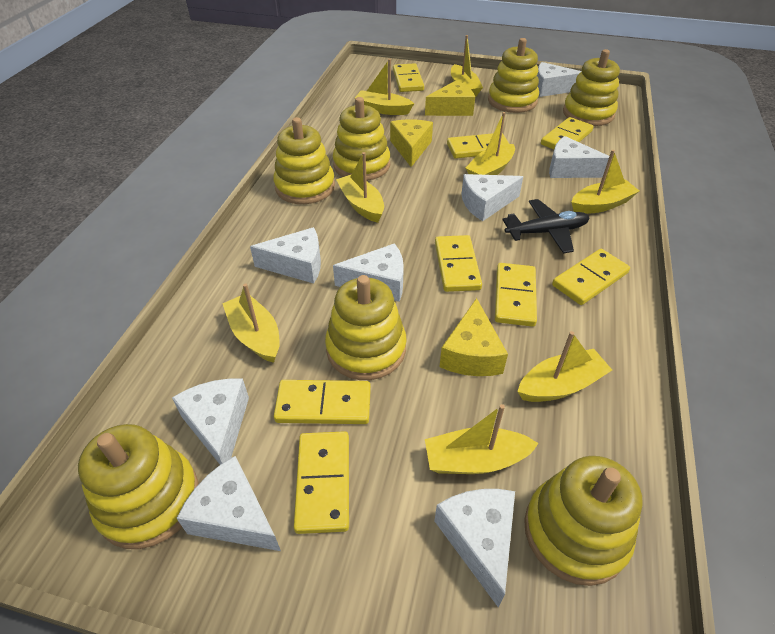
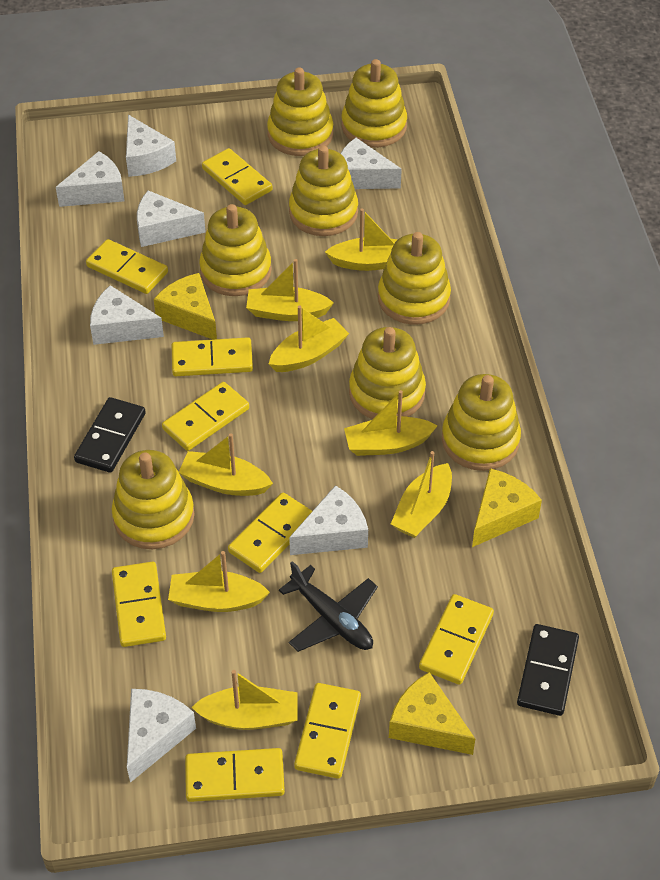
black domino: 0 -> 2
white cheese: 8 -> 7
yellow domino: 8 -> 9
yellow stacking toy: 7 -> 8

